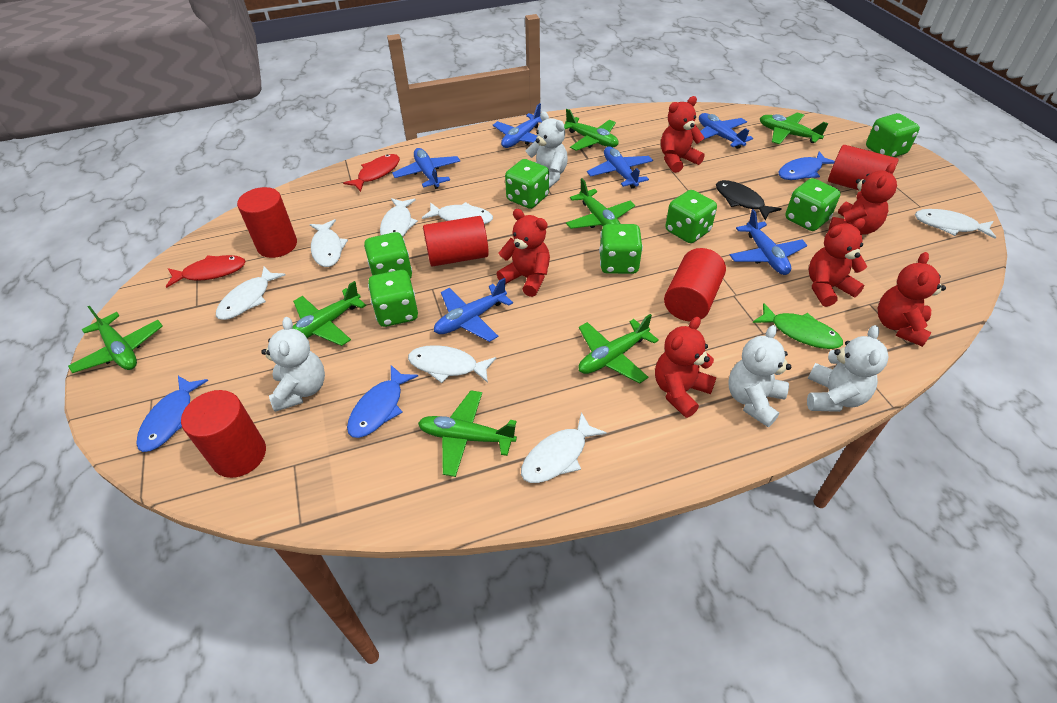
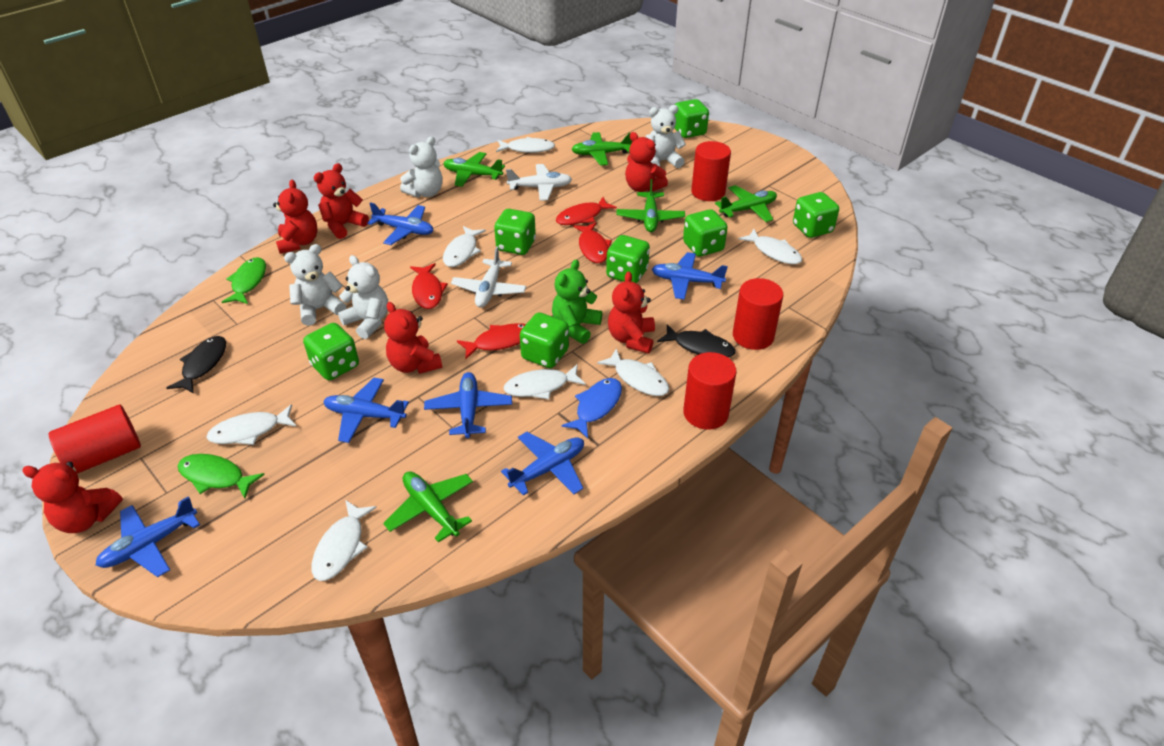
black fish: 1 -> 2
blue fish: 3 -> 1
green fish: 1 -> 2
green plane: 7 -> 5
green teddy bear: 0 -> 1
red cylinder: 5 -> 4
red fish: 2 -> 4
white plane: 0 -> 2

